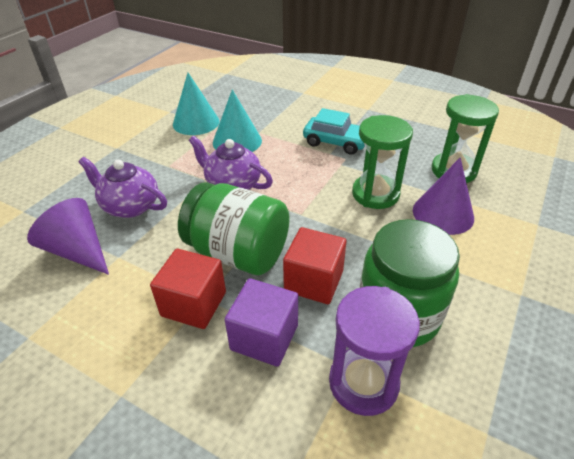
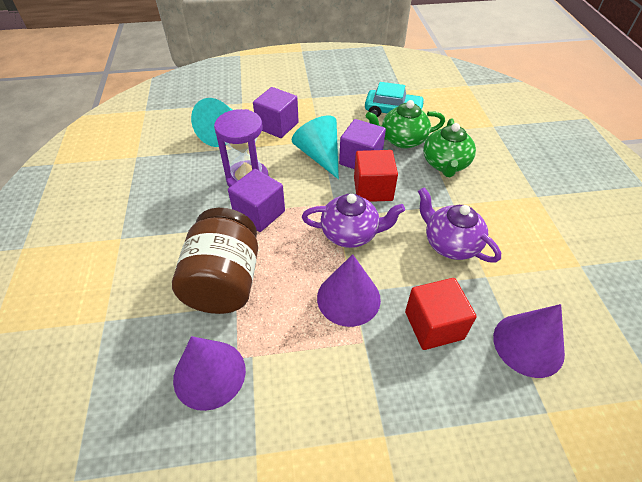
brown jar: 0 -> 1
green hourglass: 2 -> 0
green jar: 2 -> 0
green teapot: 0 -> 2
purple cone: 2 -> 3
purple cube: 1 -> 3

